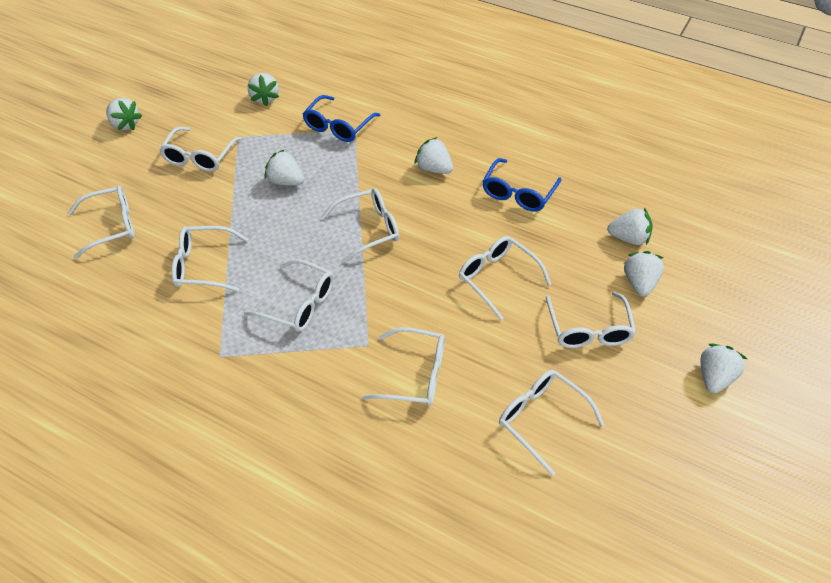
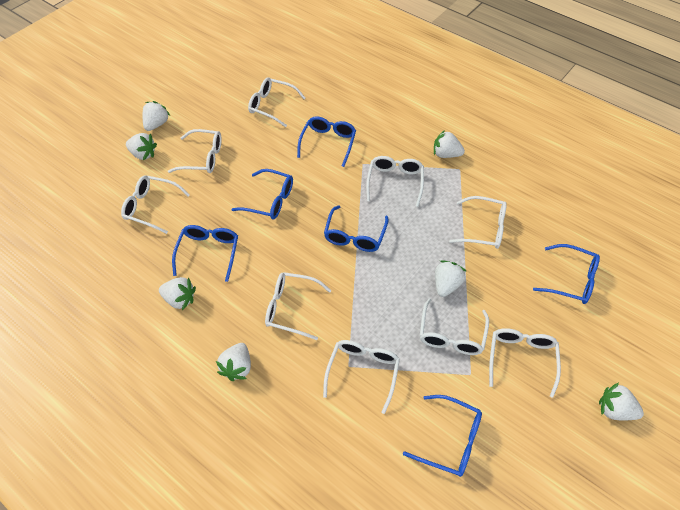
blue glasses: 2 -> 6

